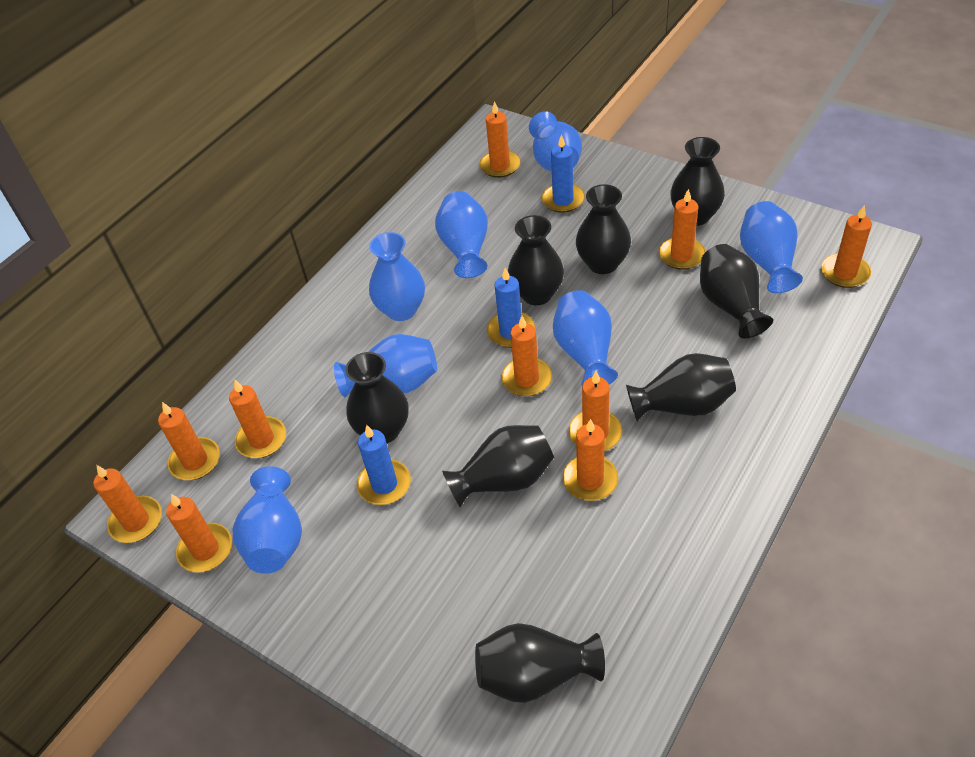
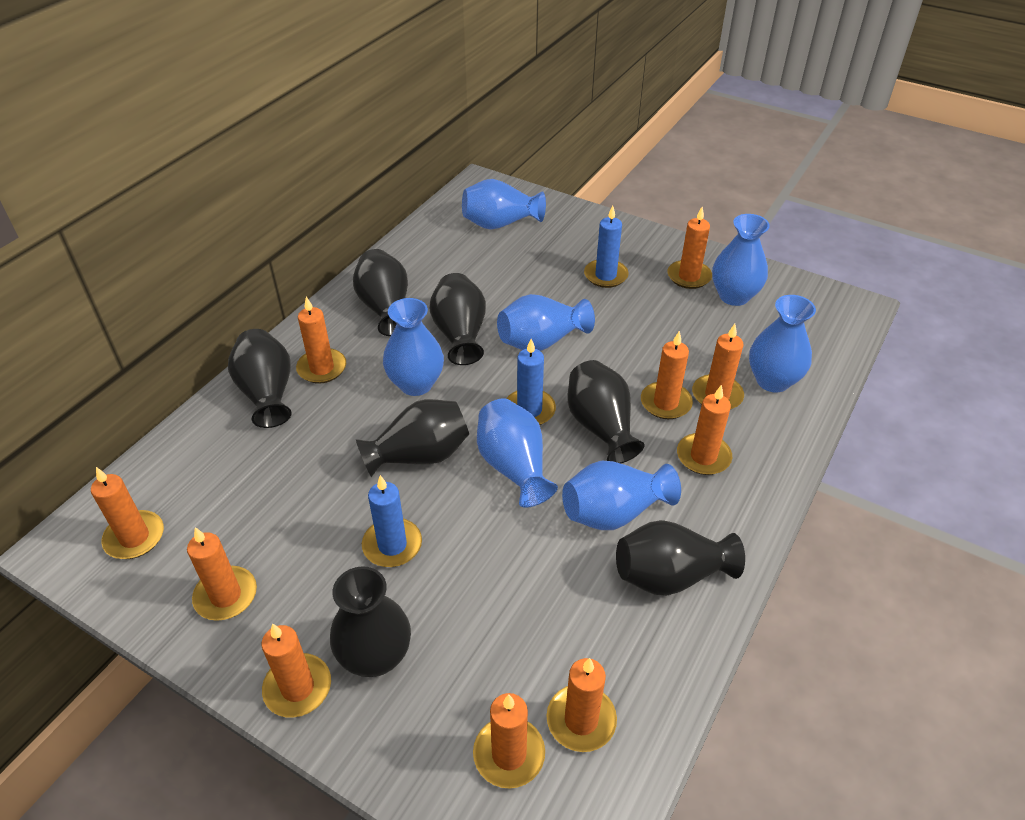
black vase: 8 -> 7

